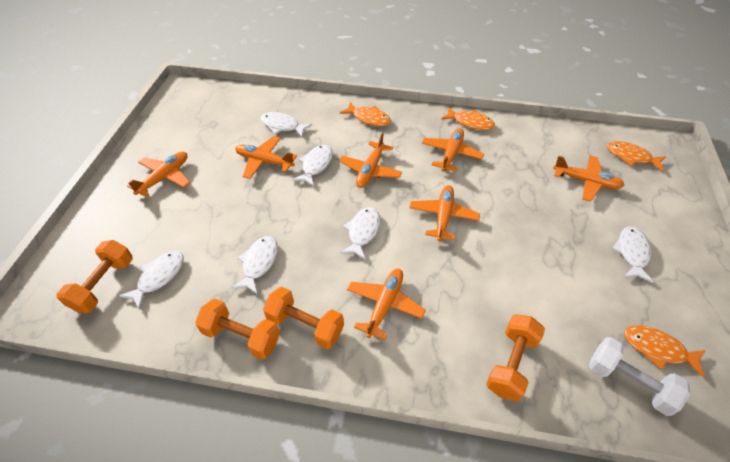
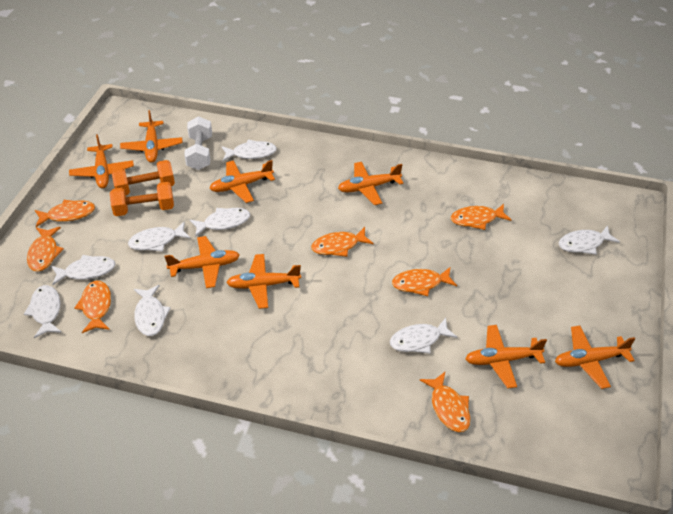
orange dumbbell: 4 -> 2
orange fish: 4 -> 7
orange plane: 7 -> 8
white fish: 6 -> 8

